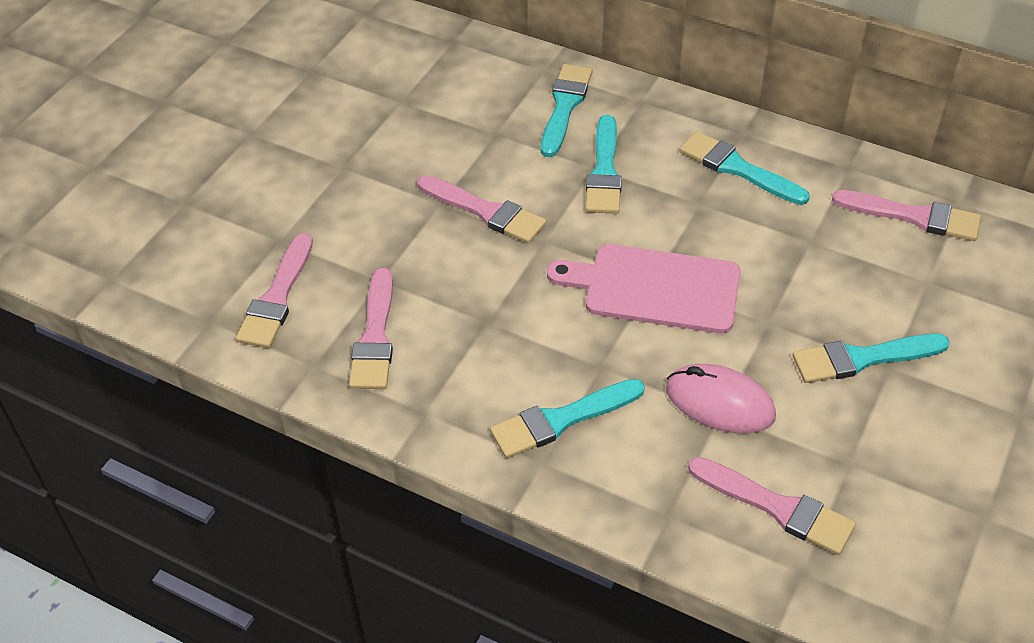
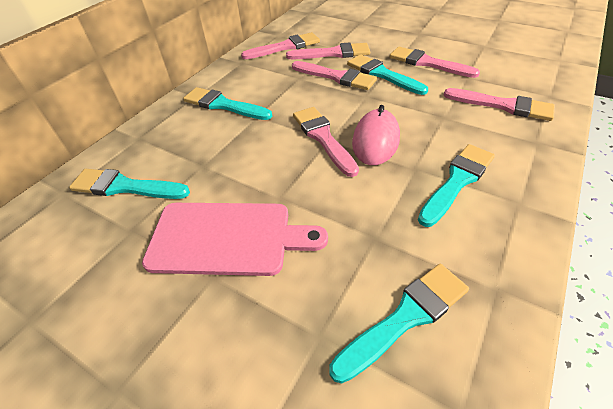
pink brush: 5 -> 6

